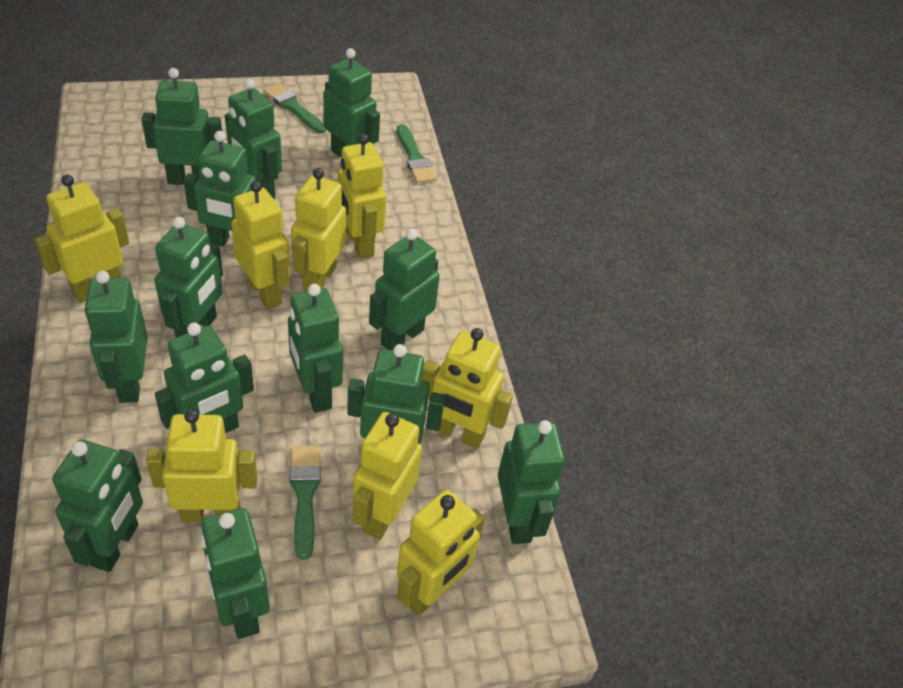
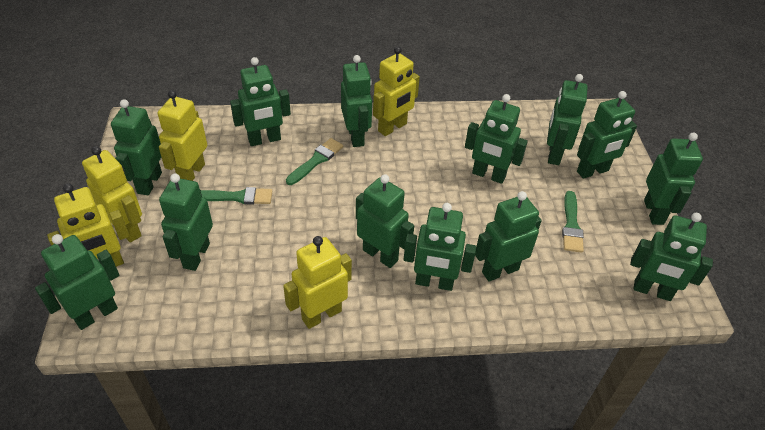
yellow robot: 8 -> 5

